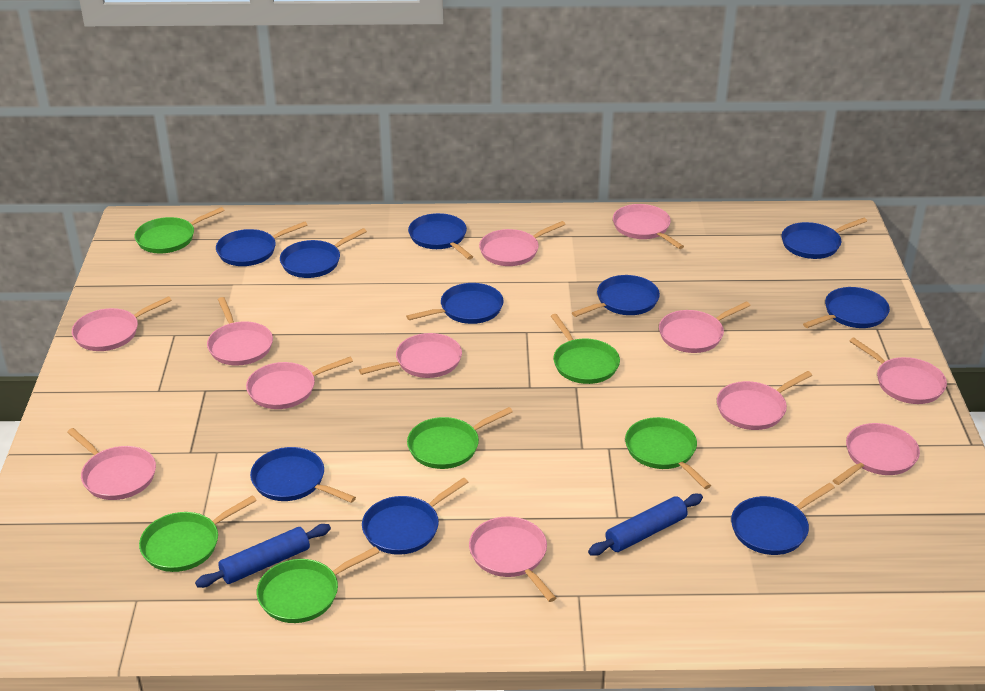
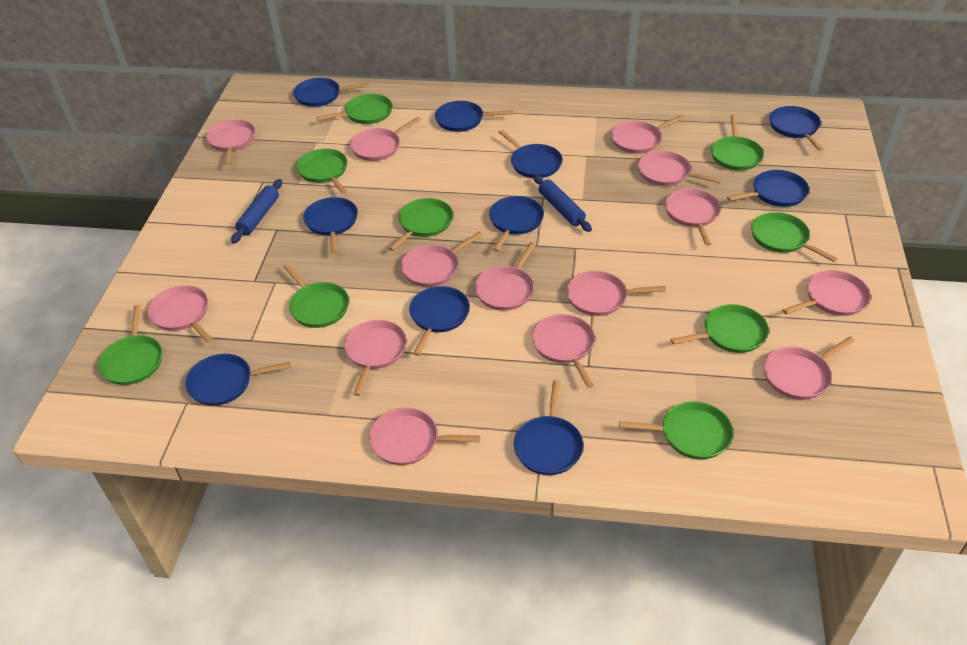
green pan: 6 -> 9
pink pan: 12 -> 14

